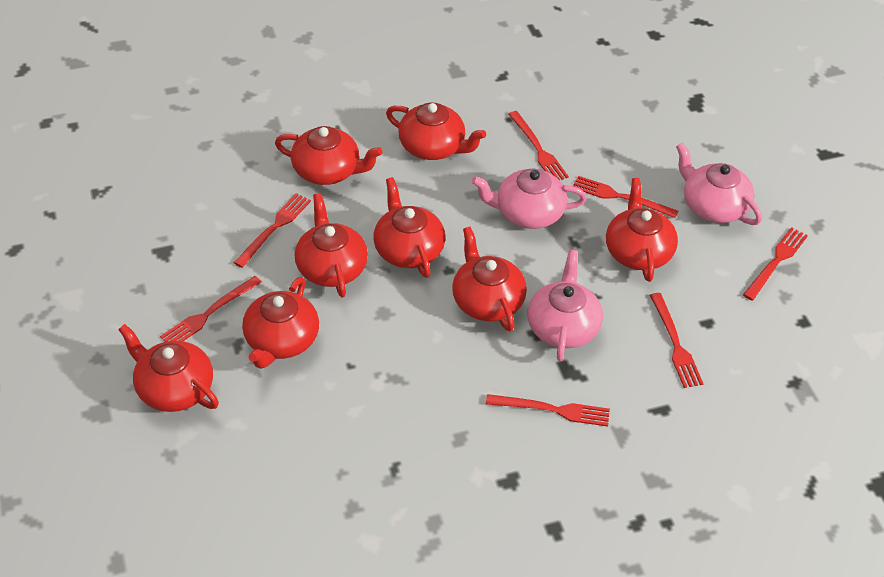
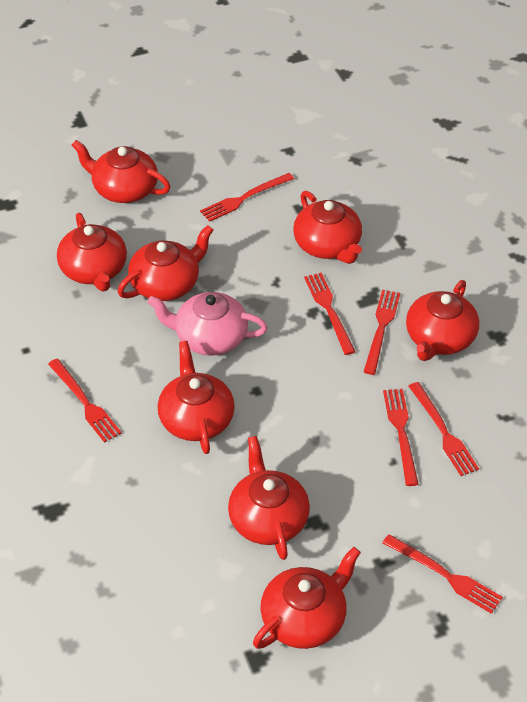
pink teapot: 3 -> 1

